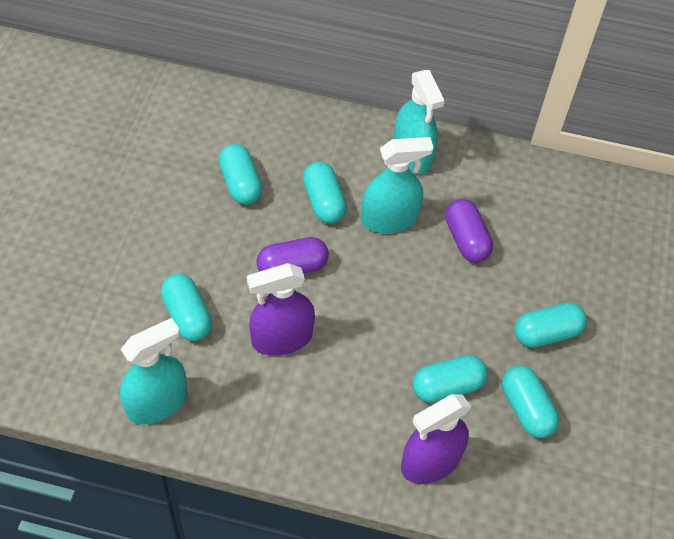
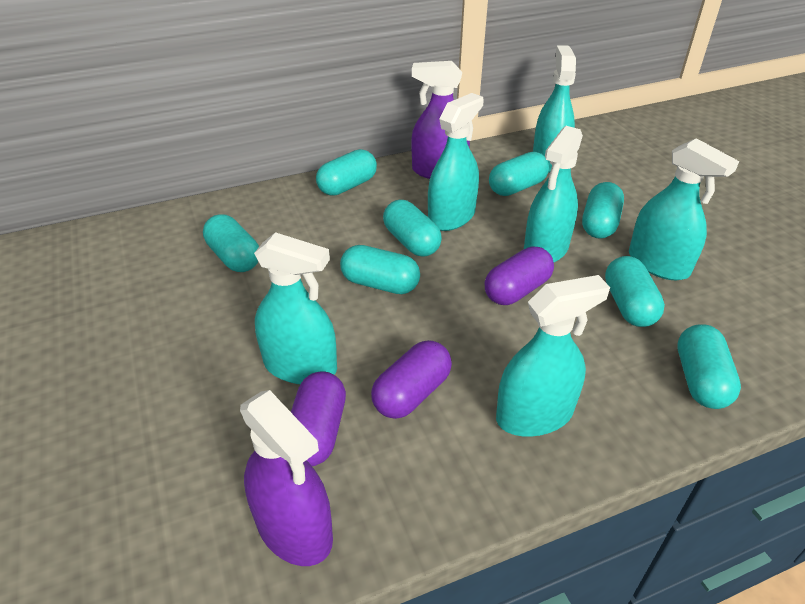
purple capsule: 2 -> 3
turquoise capsule: 6 -> 8
turquoise spray bottle: 3 -> 6

